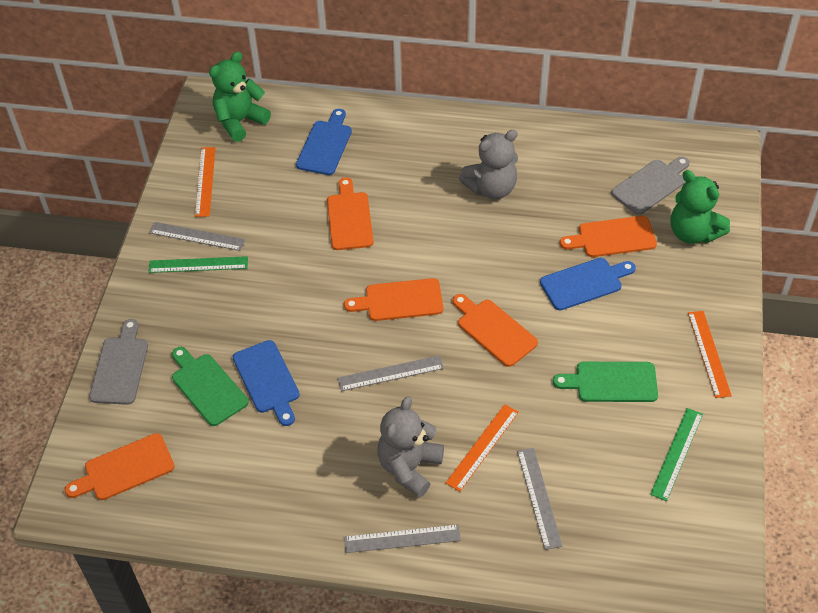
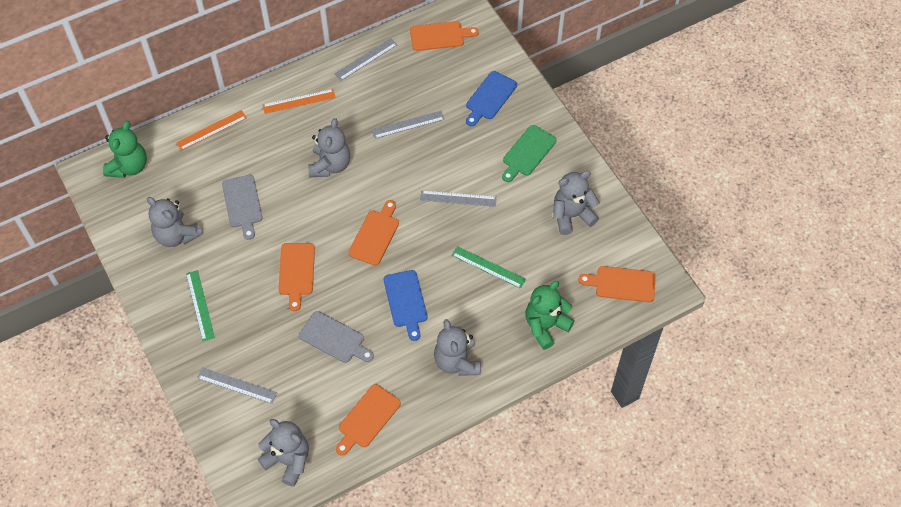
blue cutting board: 3 -> 2
green cutting board: 2 -> 1
grey teddy bear: 2 -> 5
orange ruler: 3 -> 2

